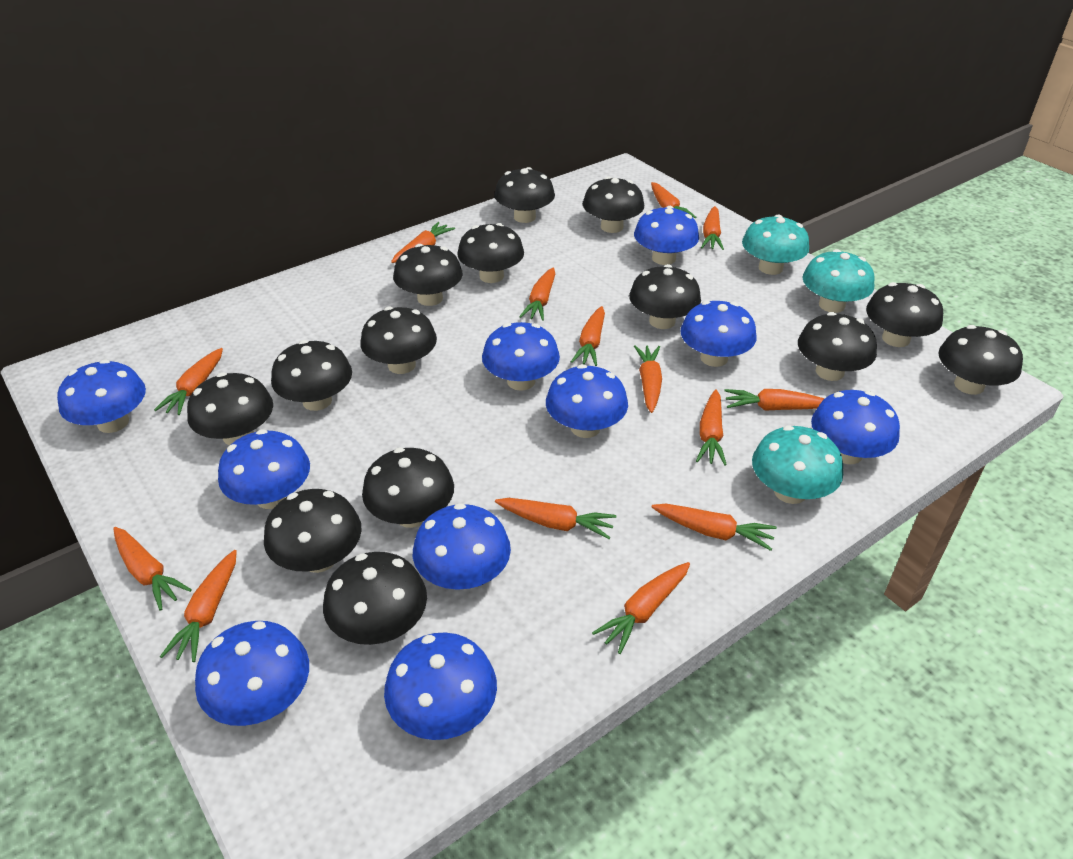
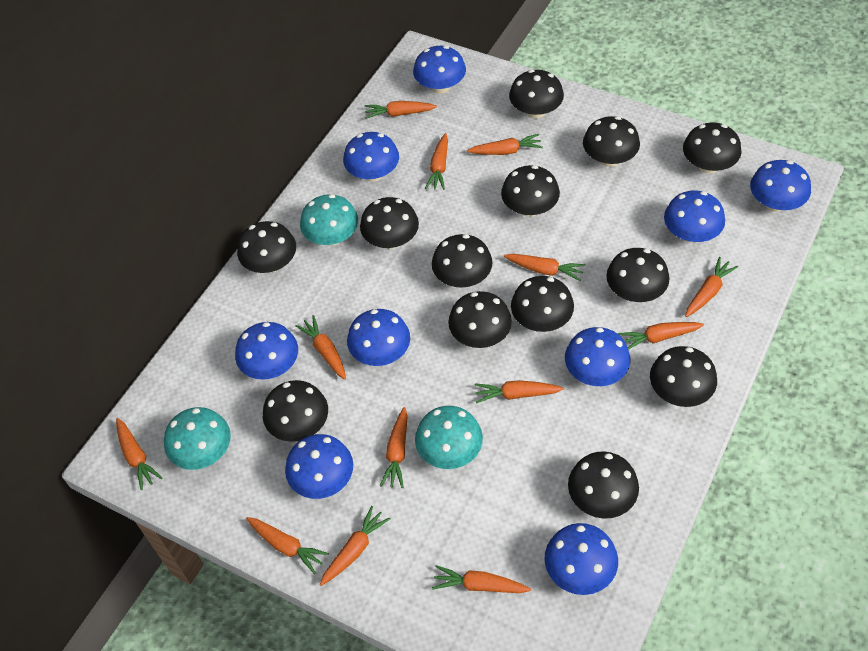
black mushroom: 14 -> 13
blue mushroom: 10 -> 9
orange carrot: 14 -> 13

